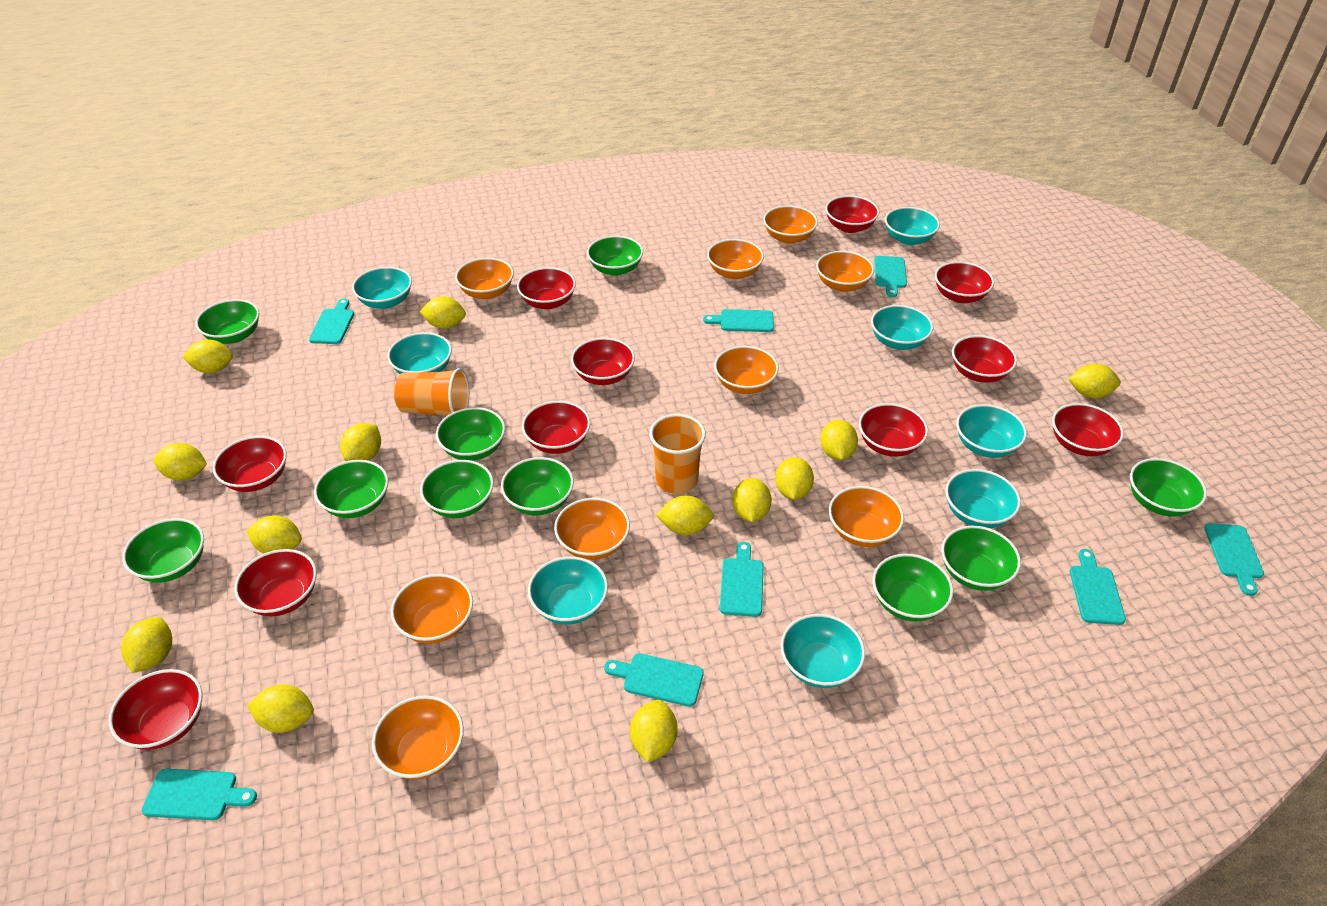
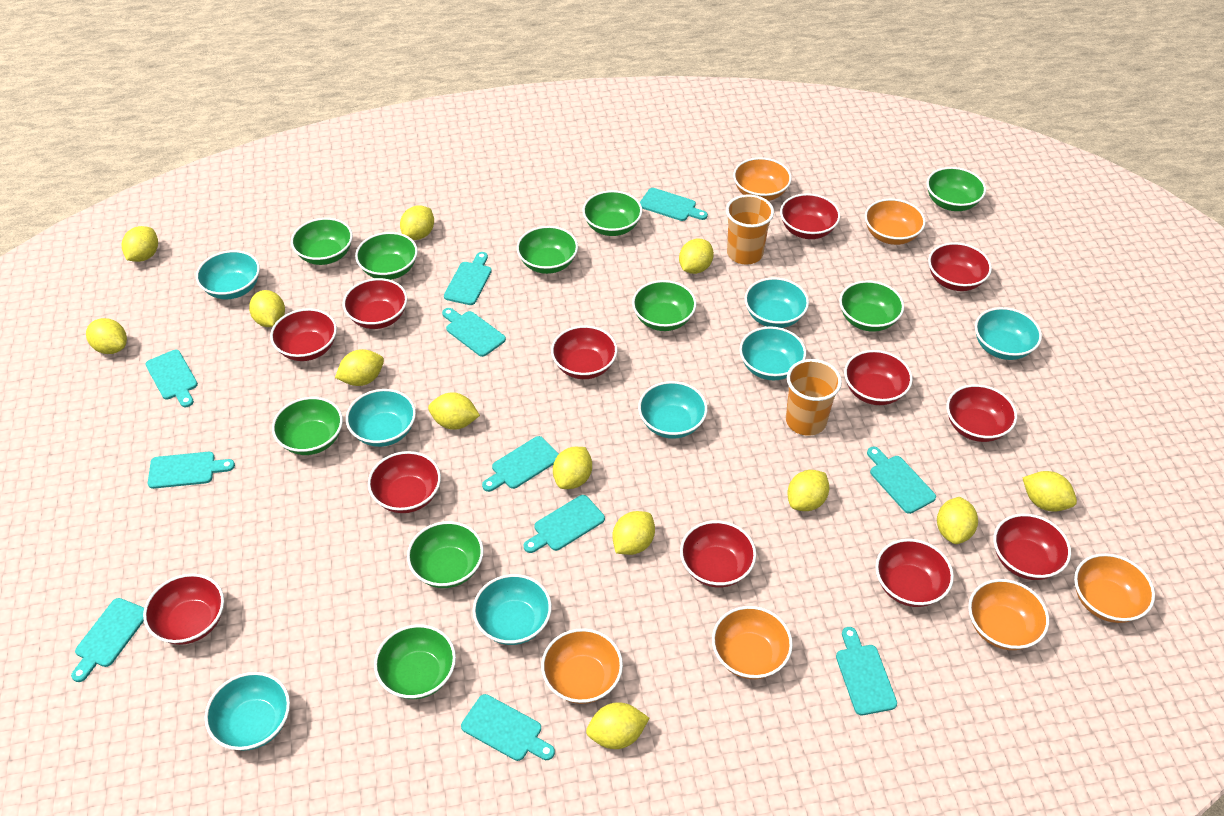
orange bowl: 9 -> 6
red bowl: 11 -> 12
turquoise cutting board: 8 -> 11

